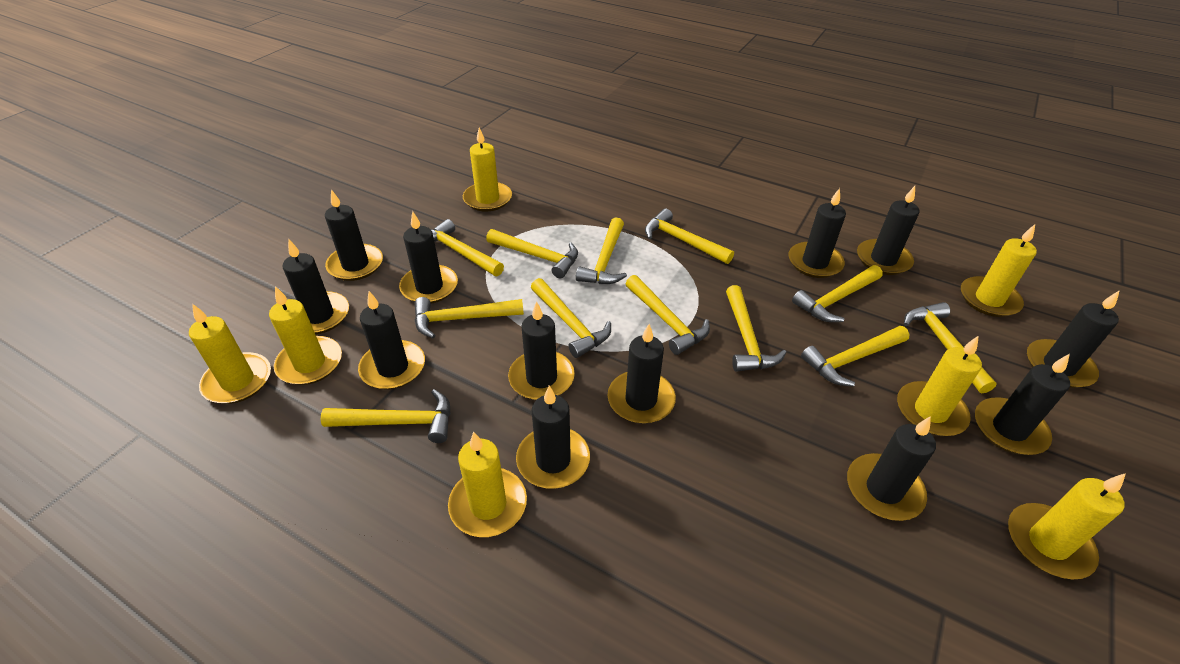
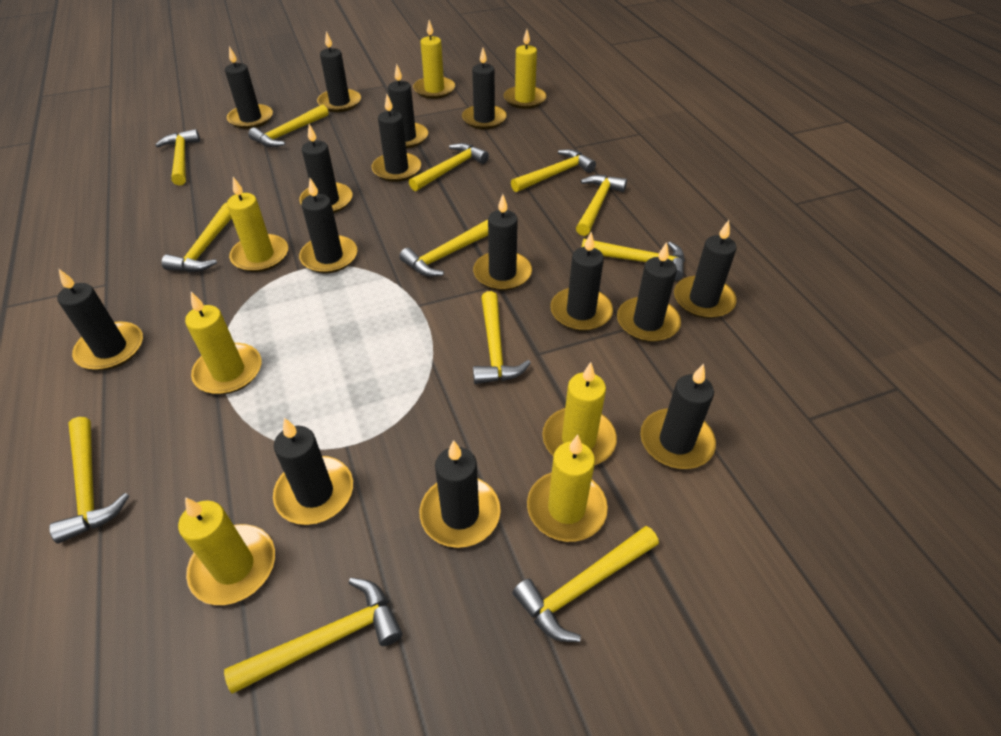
black candle: 12 -> 15

